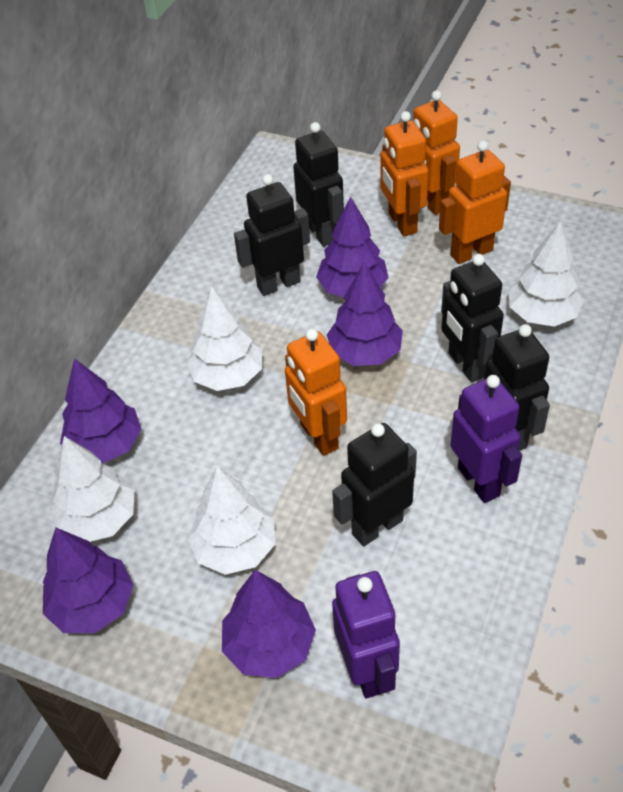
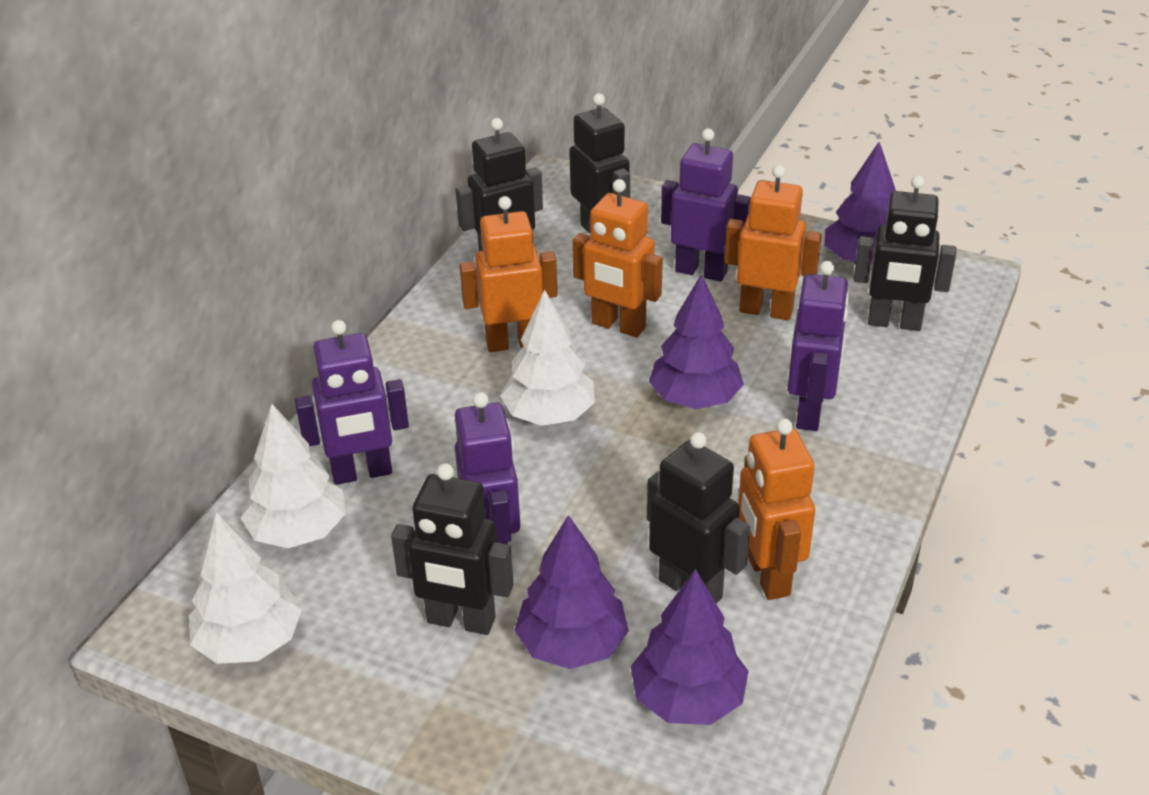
purple robot: 2 -> 4
purple tree: 5 -> 4
white tree: 4 -> 3

